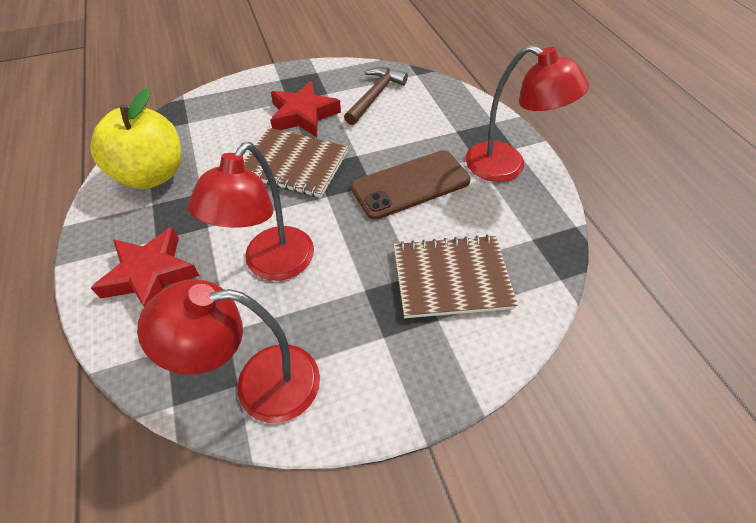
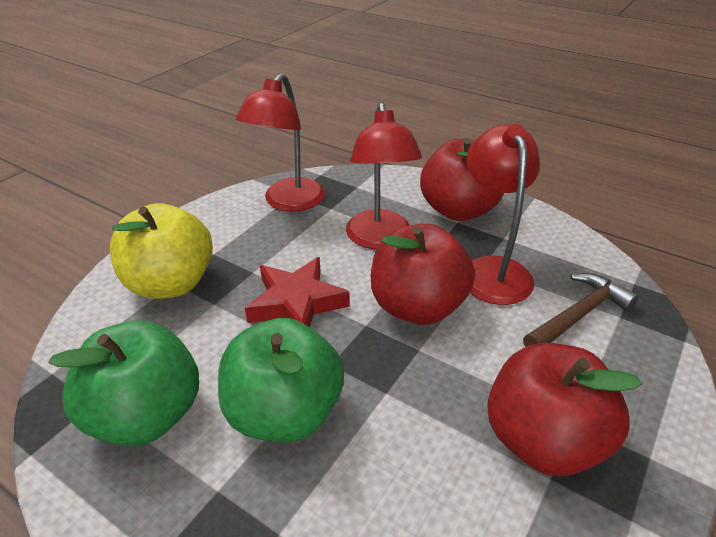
brown notebook: 2 -> 0
brown phone: 1 -> 0
green apple: 0 -> 2
red apple: 0 -> 3
red star: 2 -> 1

